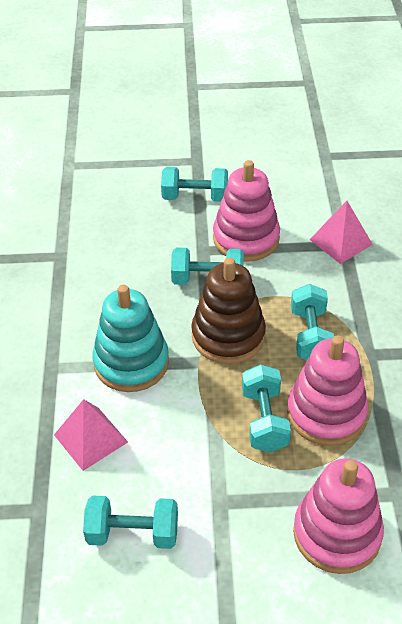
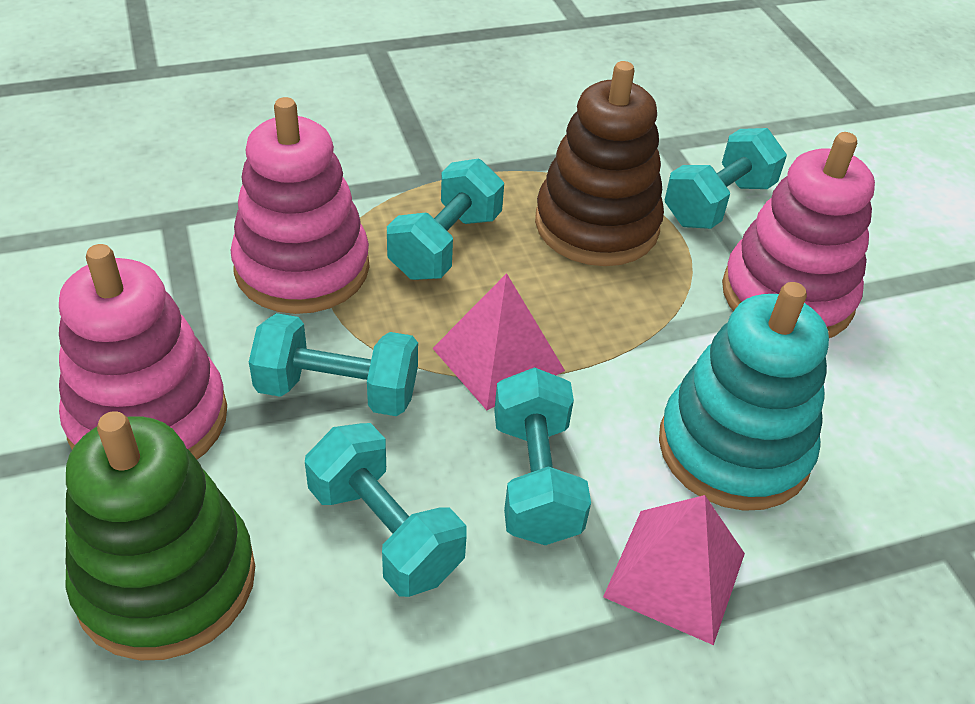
green stacking toy: 0 -> 1

